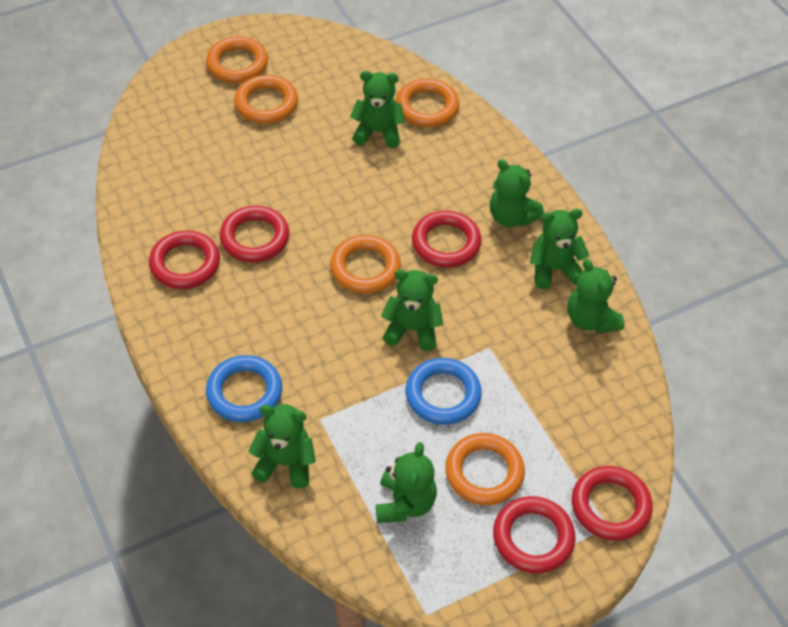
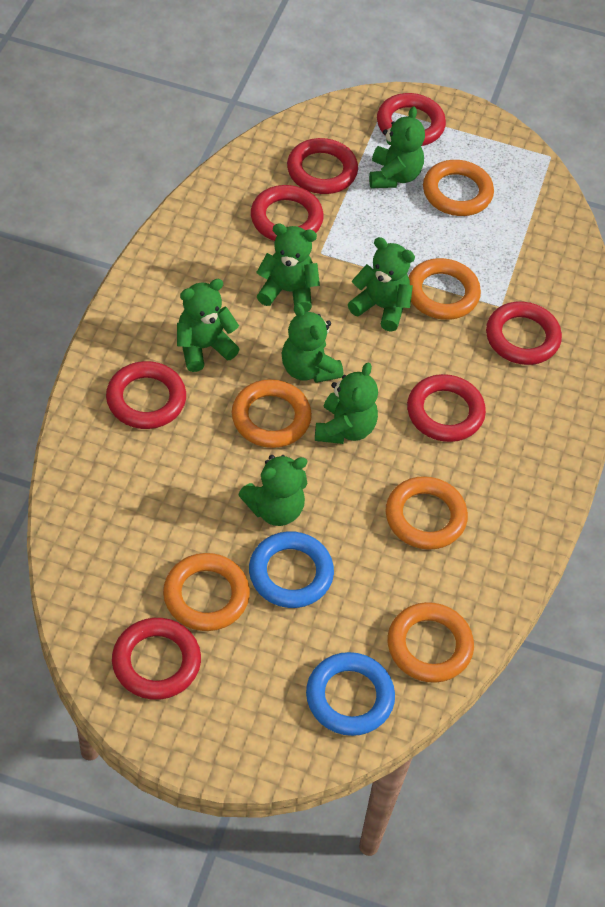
orange ring: 5 -> 6
red ring: 5 -> 7

